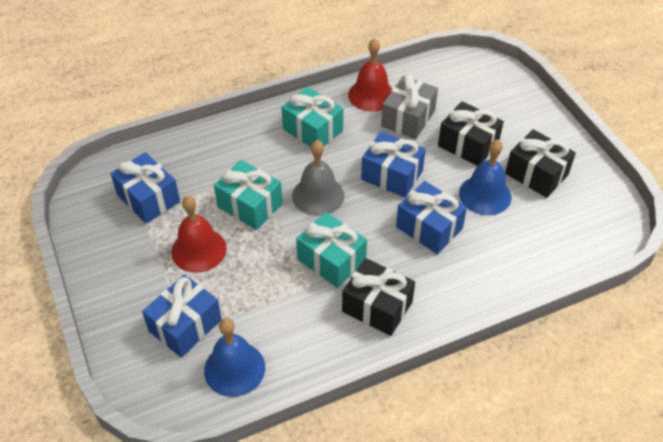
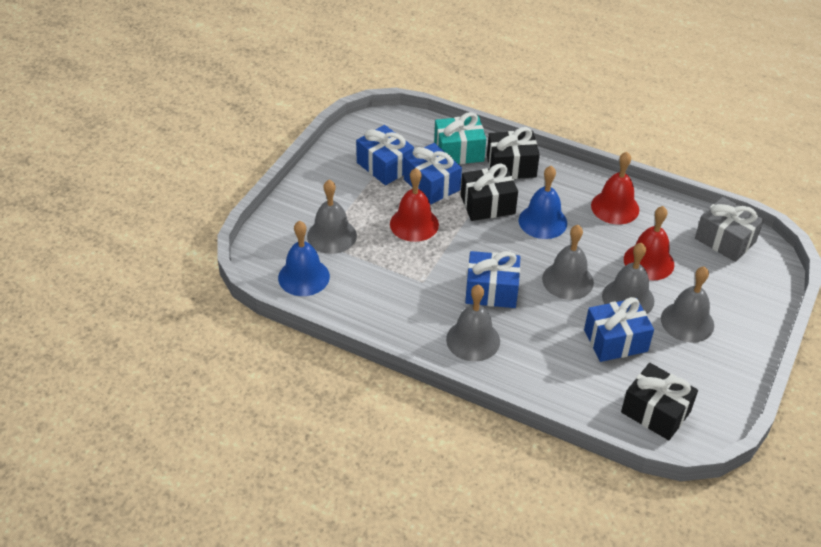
grey bell: 1 -> 5
red bell: 2 -> 3
turquoise gift: 3 -> 1

